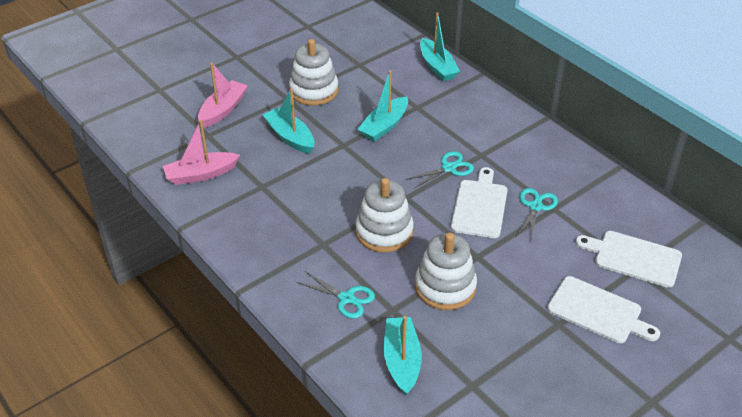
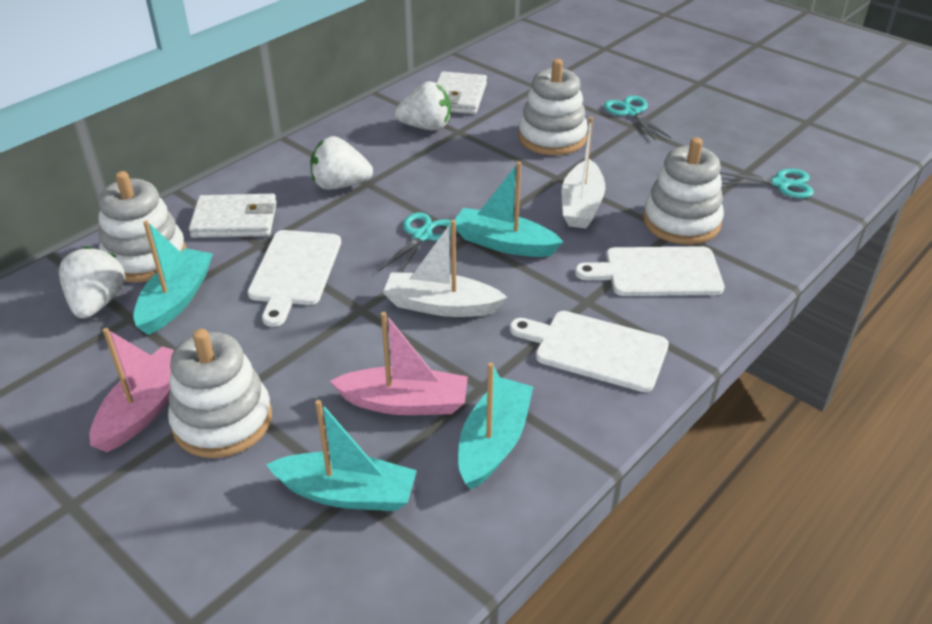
white boat: 0 -> 2
white stacking toy: 3 -> 4
white strawberry: 0 -> 3
white wallet: 0 -> 2

